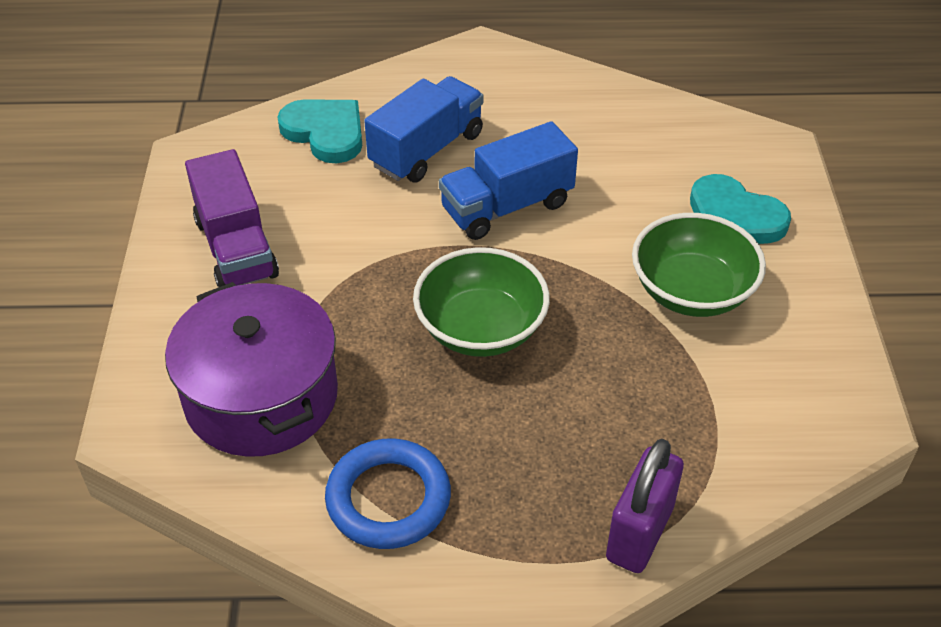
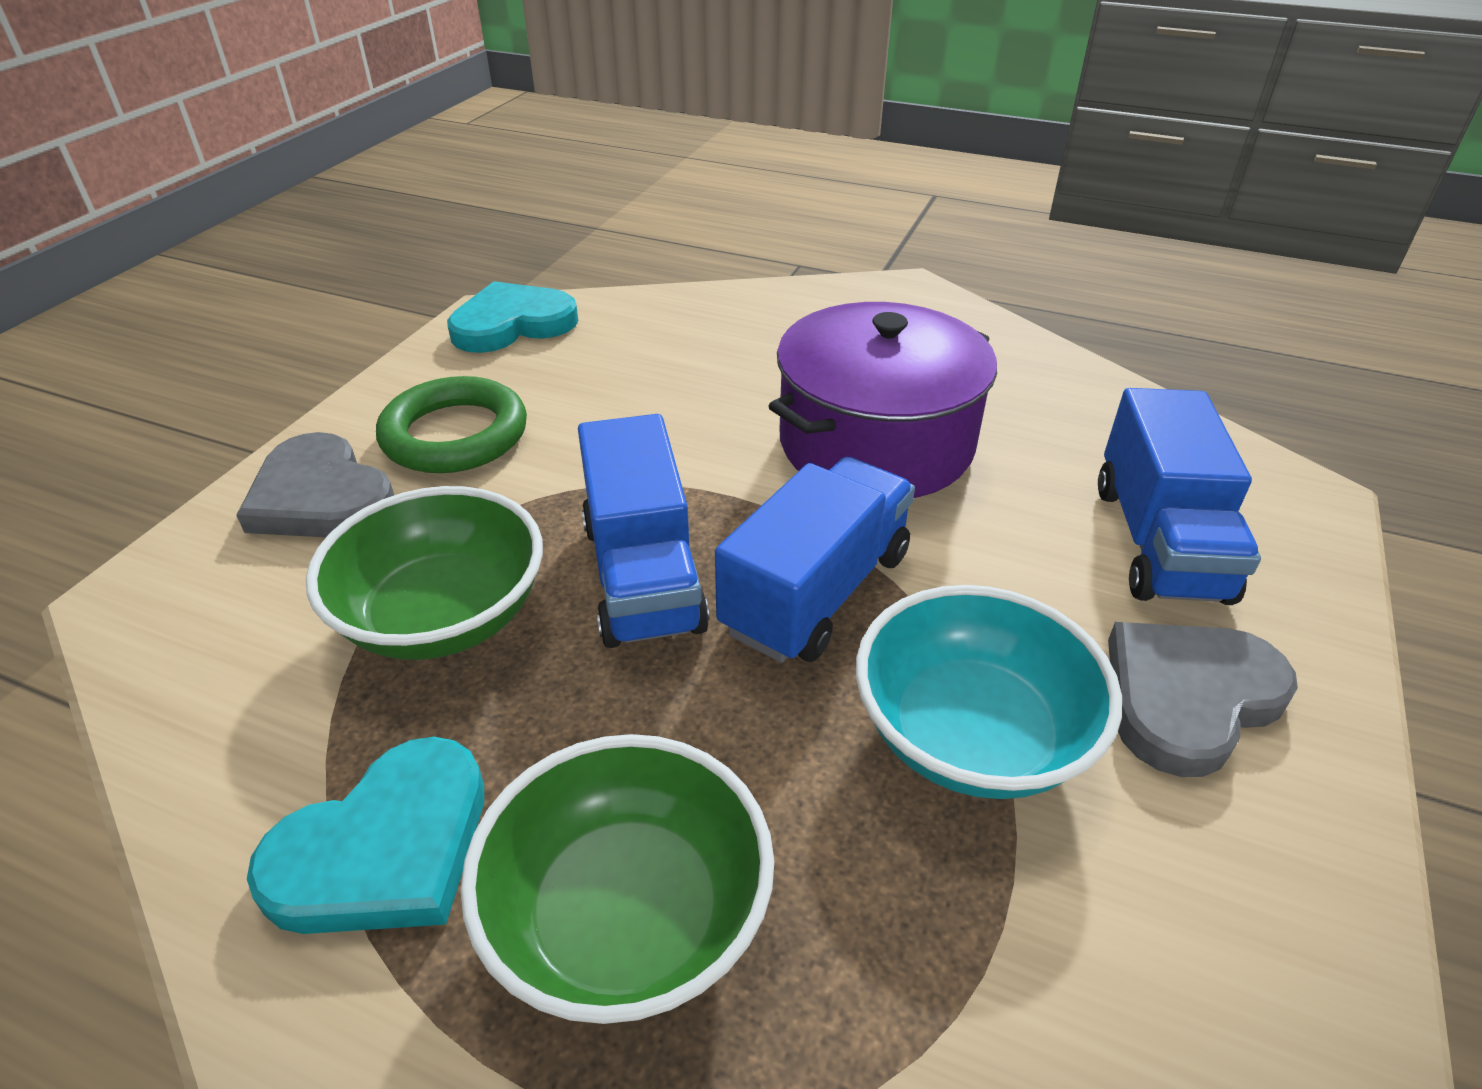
blue ring: 1 -> 0
blue truck: 2 -> 3
green ring: 0 -> 1
grey heart: 0 -> 2
purple padlock: 1 -> 0
purple truck: 1 -> 0
turquoise bowl: 0 -> 1

